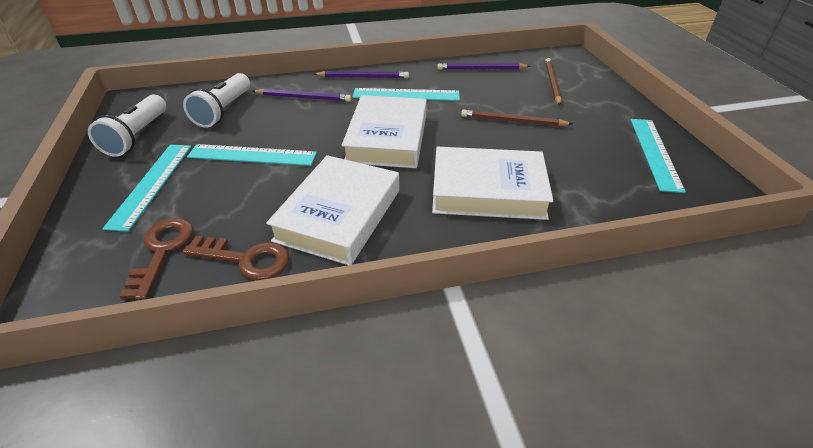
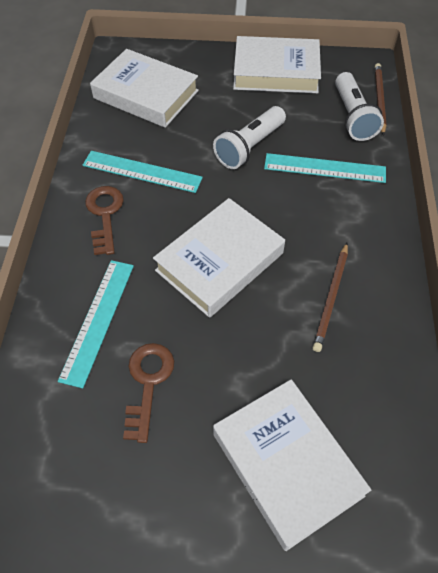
purple pencil: 3 -> 0
turquoise ruler: 4 -> 3
white book: 3 -> 4

